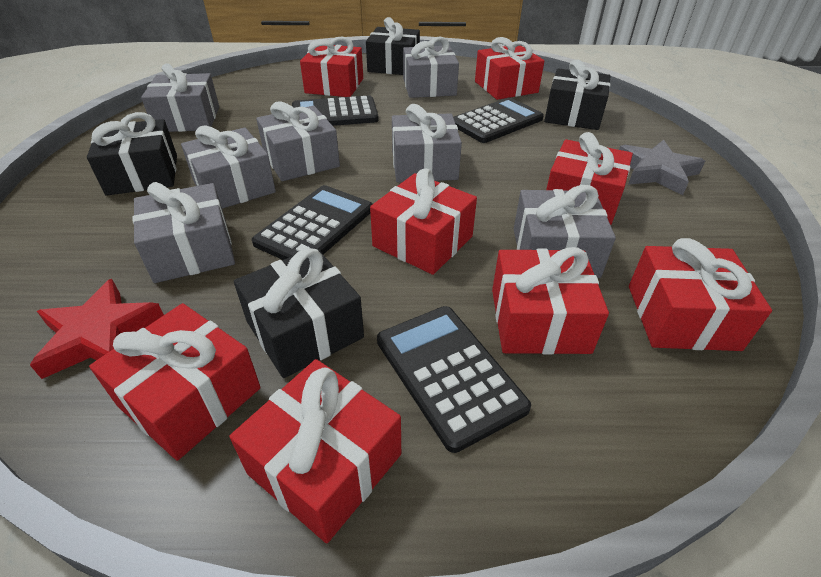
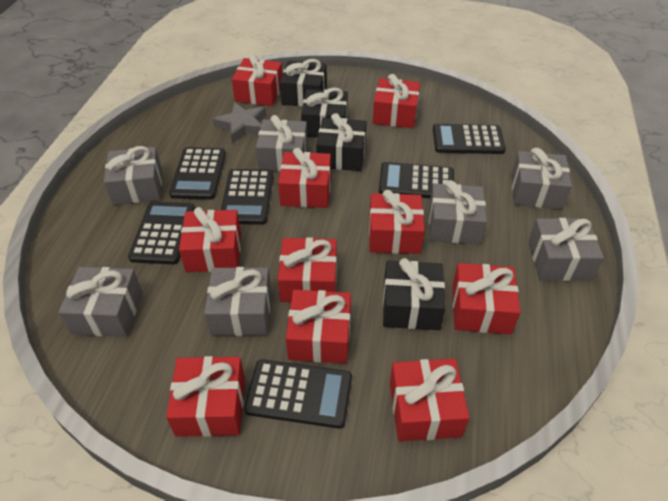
black calculator: 4 -> 6
red gift: 8 -> 10
red star: 1 -> 0

